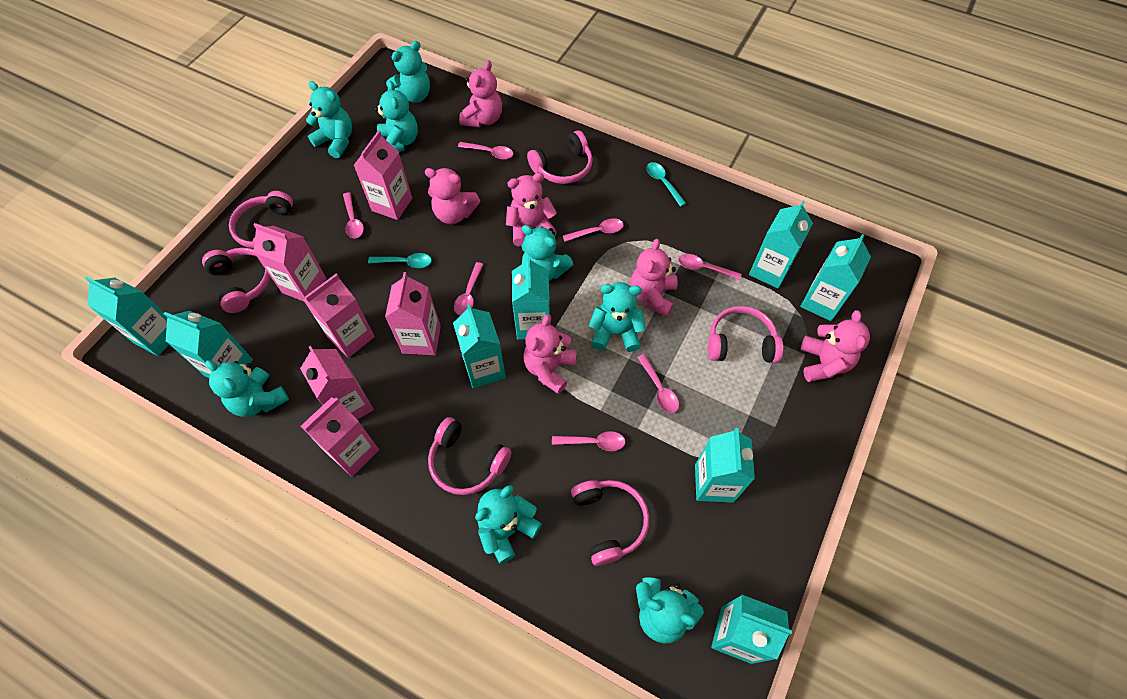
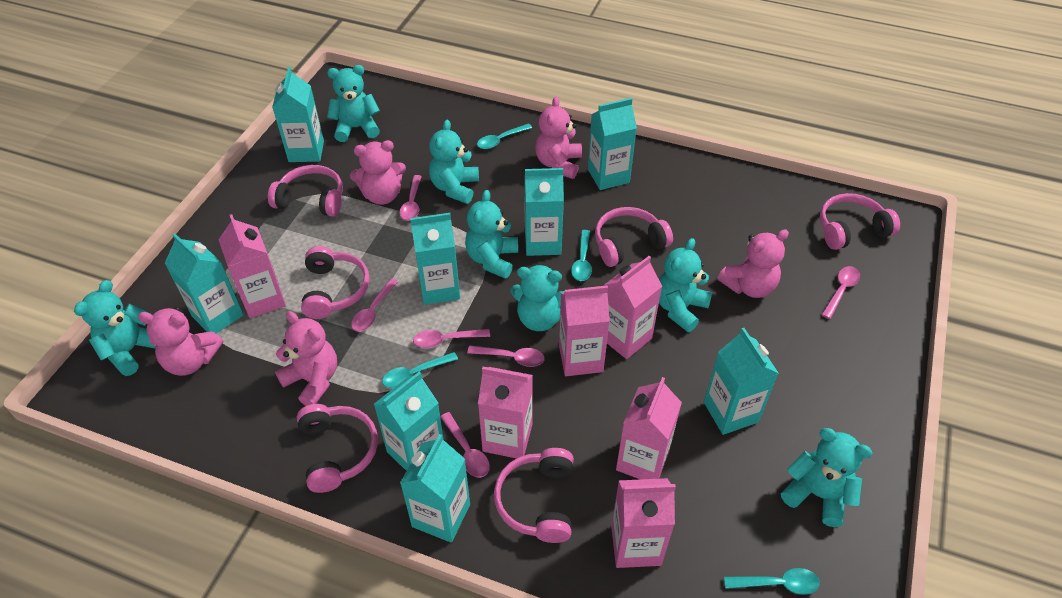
pink spoon: 7 -> 6
pink teddy bear: 6 -> 5
turquoise spoon: 2 -> 4
turquoise teddy bear: 8 -> 7

